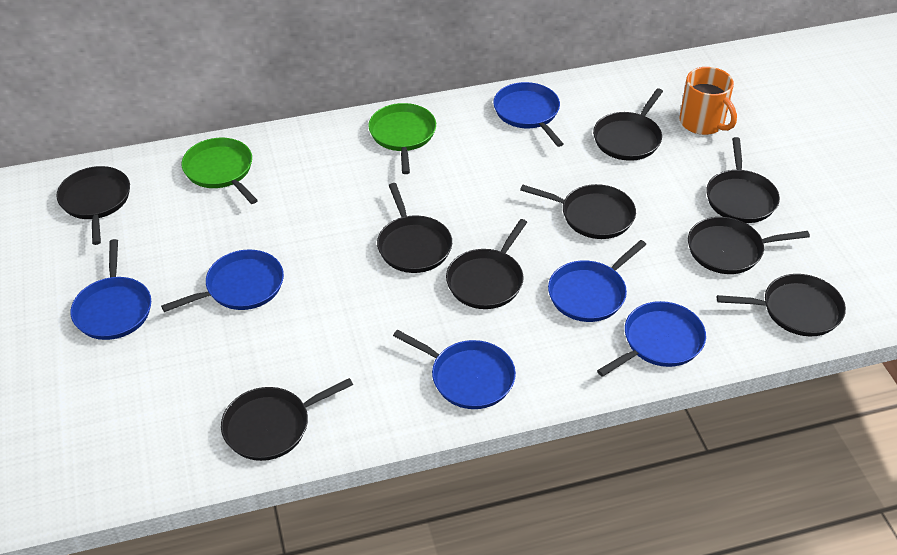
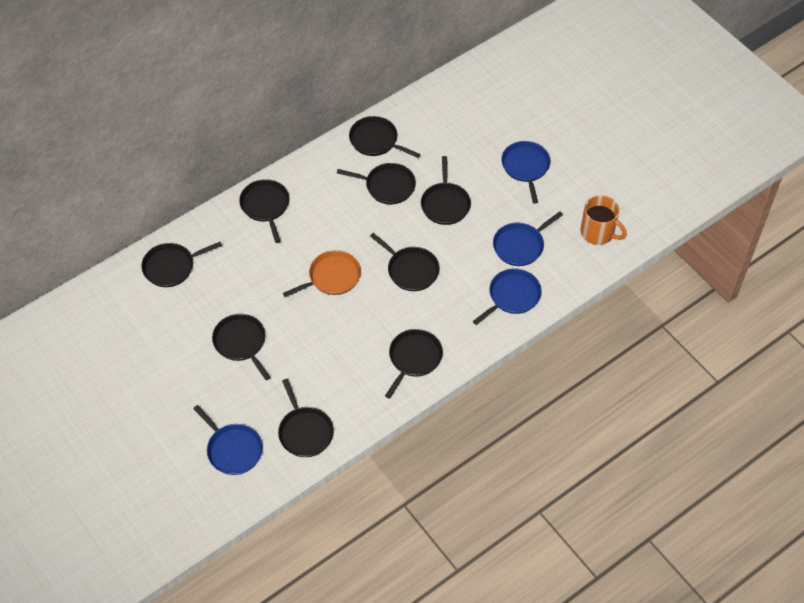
blue pan: 6 -> 4
green pan: 2 -> 0
orange pan: 0 -> 1

